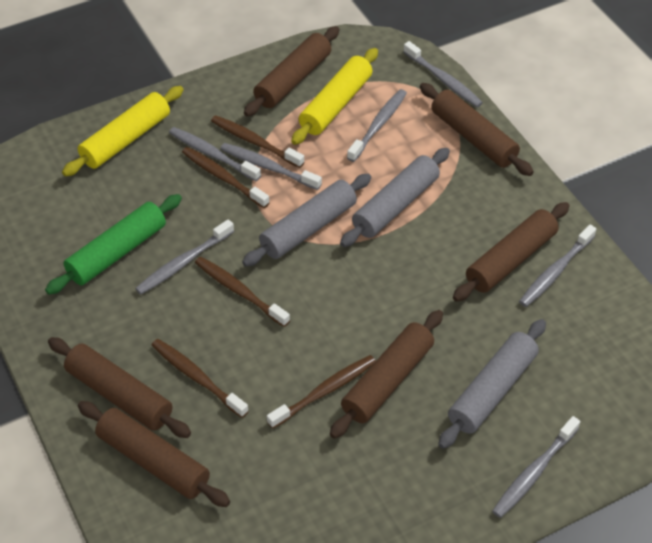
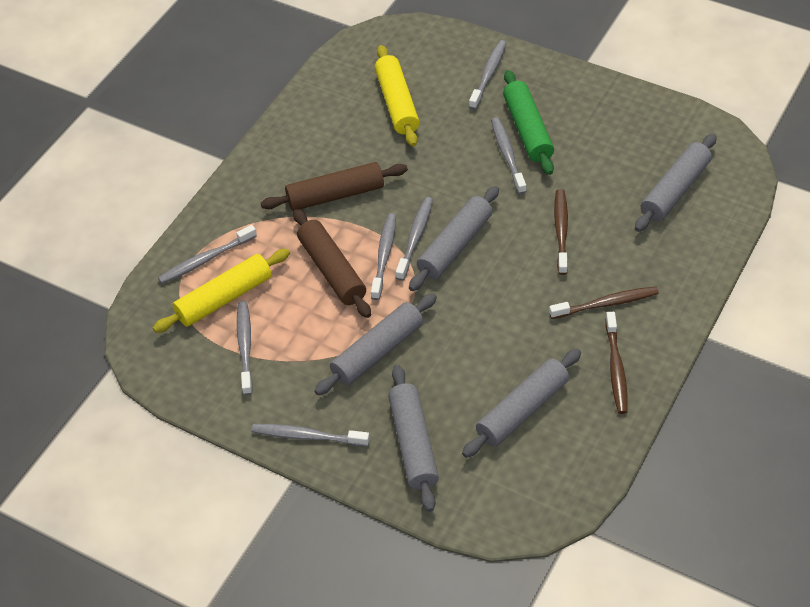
brown rolling pin: 6 -> 2
brown toothbrush: 5 -> 3
grey rolling pin: 3 -> 5

